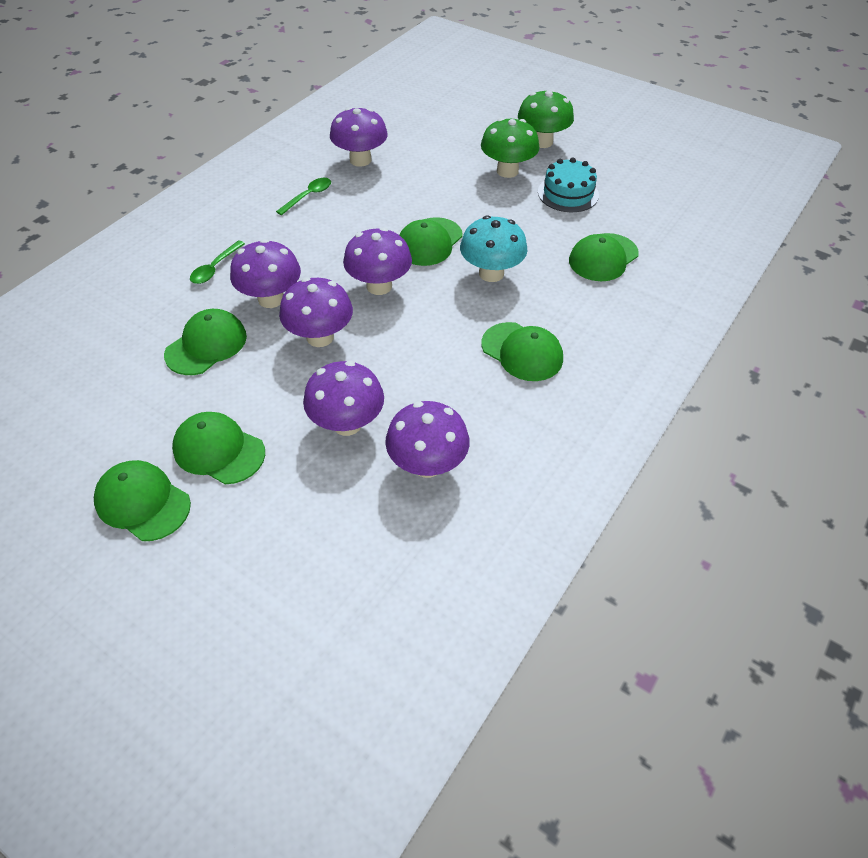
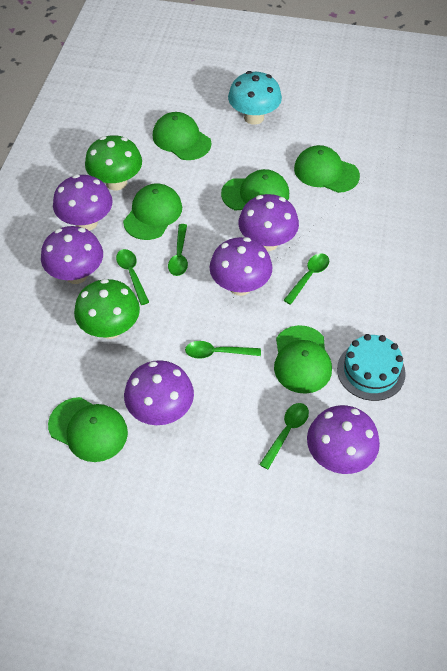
green spoon: 2 -> 5

